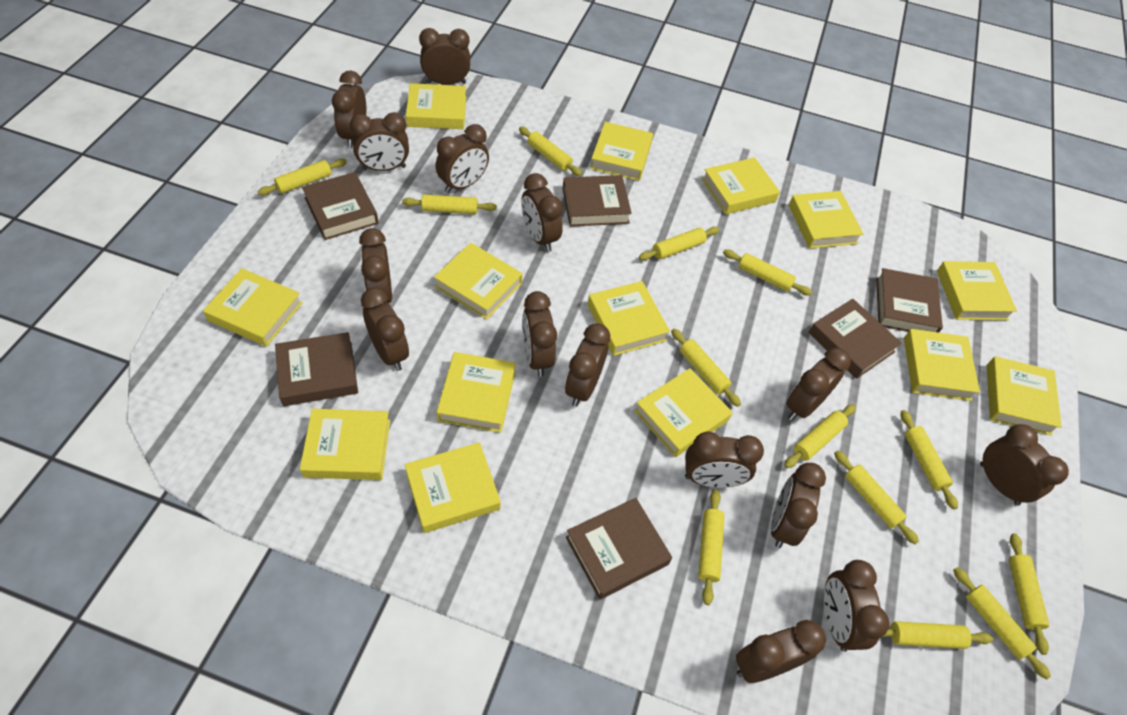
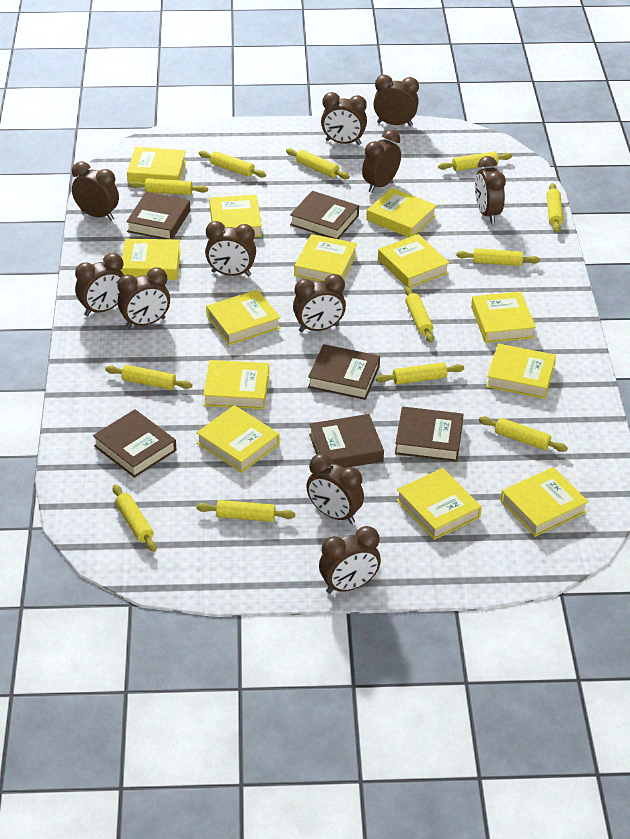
brown clock: 15 -> 11
yellow book: 14 -> 13
yellow rolling pin: 13 -> 12

